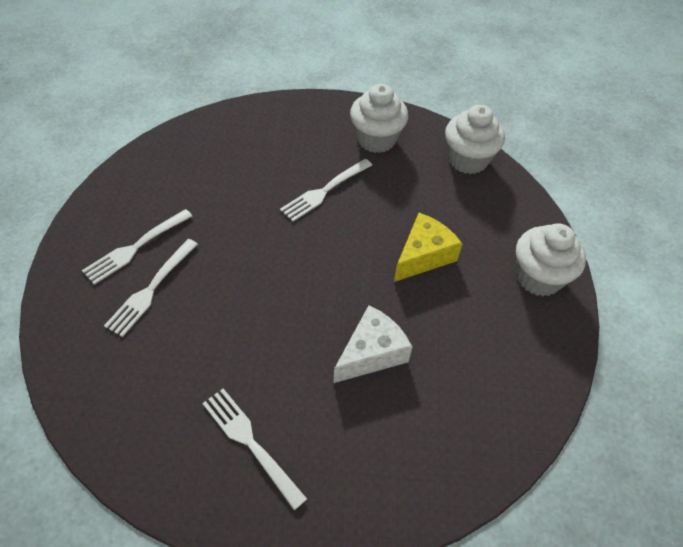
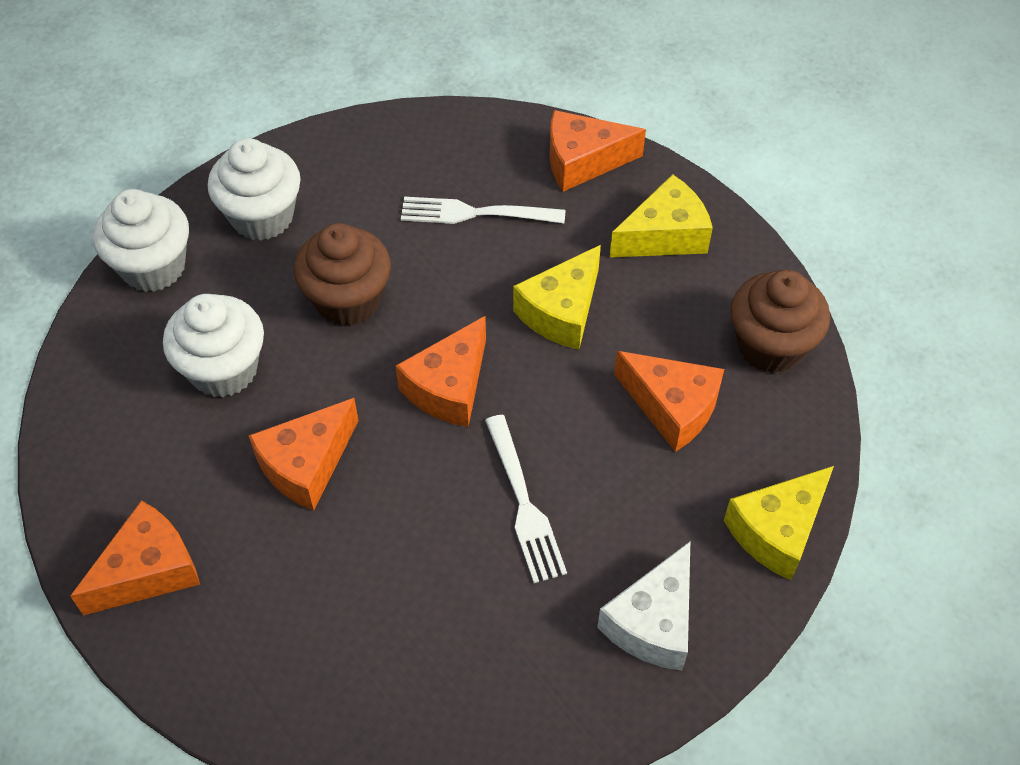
brown cupcake: 0 -> 2
orange cheese: 0 -> 5
white fork: 4 -> 2
yellow cheese: 1 -> 3

